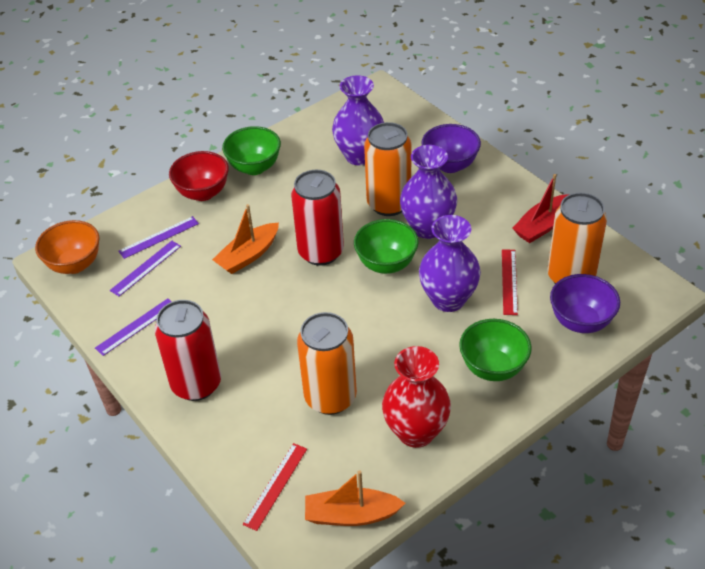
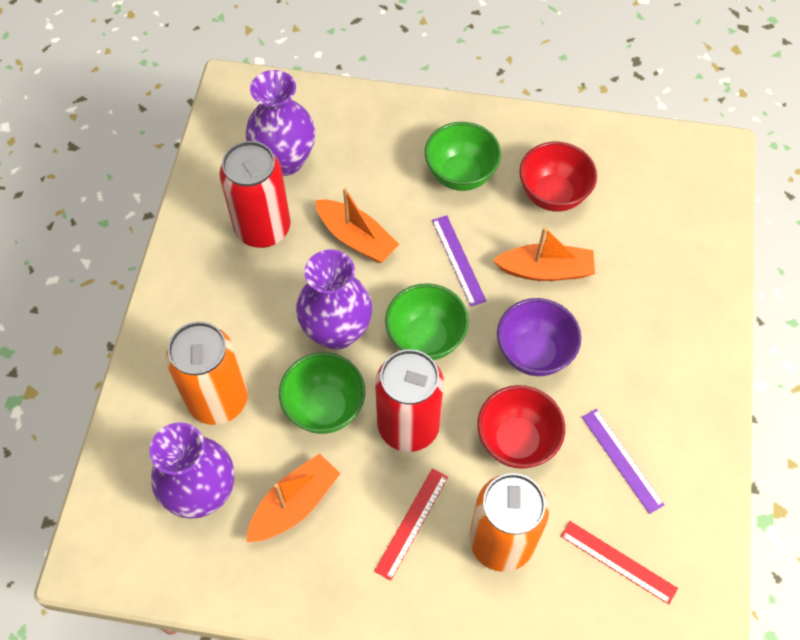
orange boat: 2 -> 3
orange bowl: 1 -> 0
orange can: 3 -> 2
purple bowl: 2 -> 1
purple ruler: 3 -> 2
red boat: 1 -> 0
red bowl: 1 -> 2
red vase: 1 -> 0

